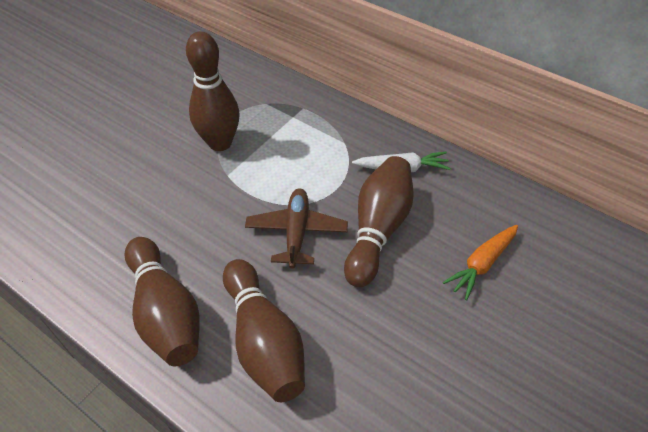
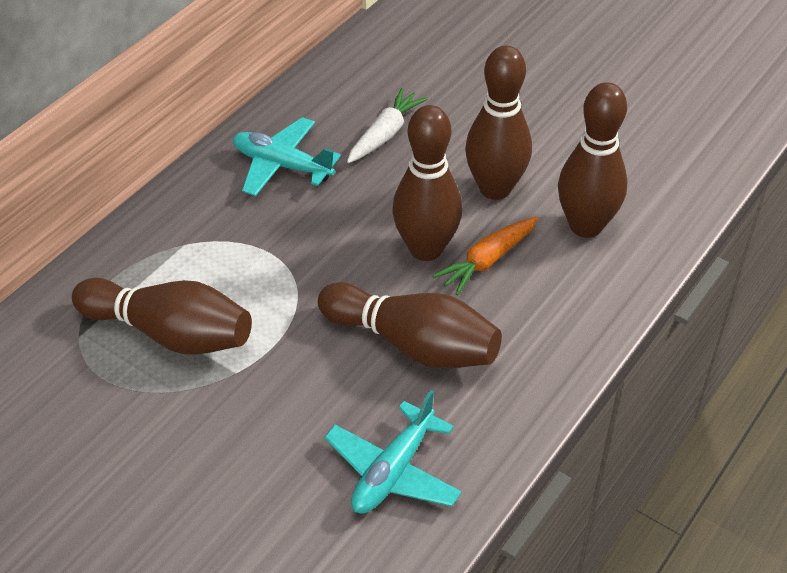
brown bowling pin: 4 -> 5
brown plane: 1 -> 0
turquoise plane: 0 -> 2

